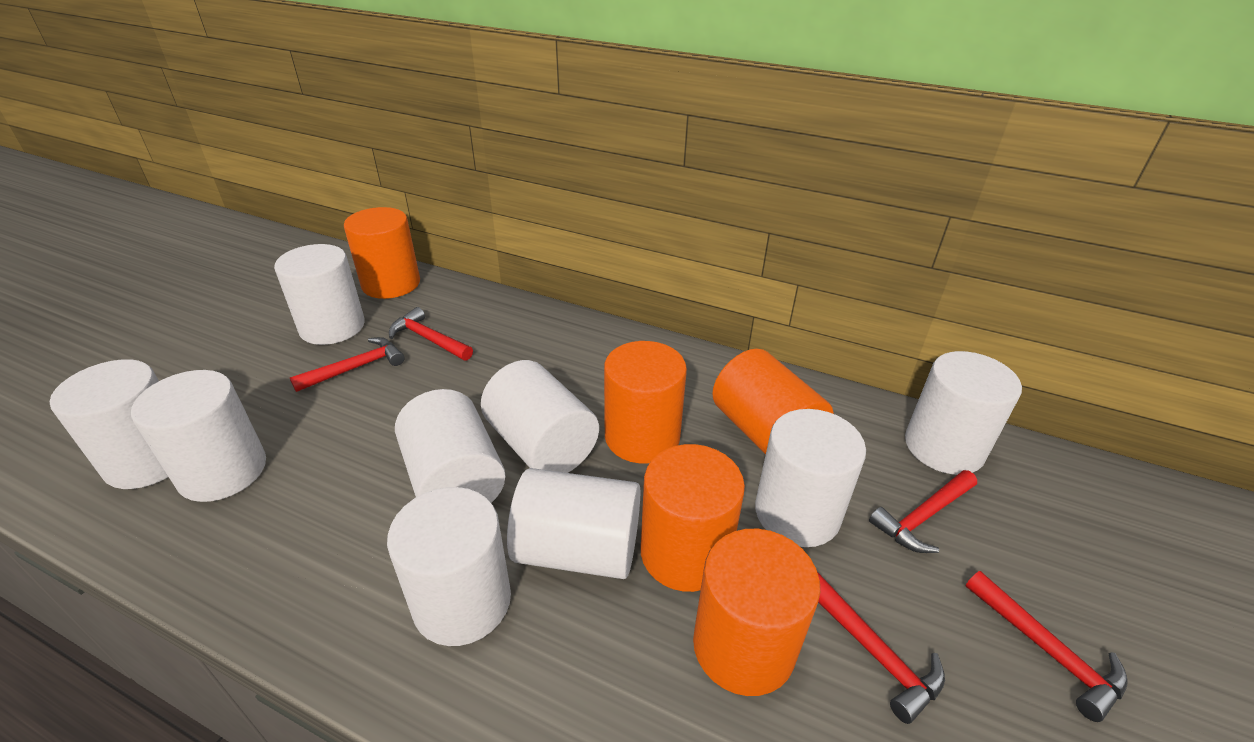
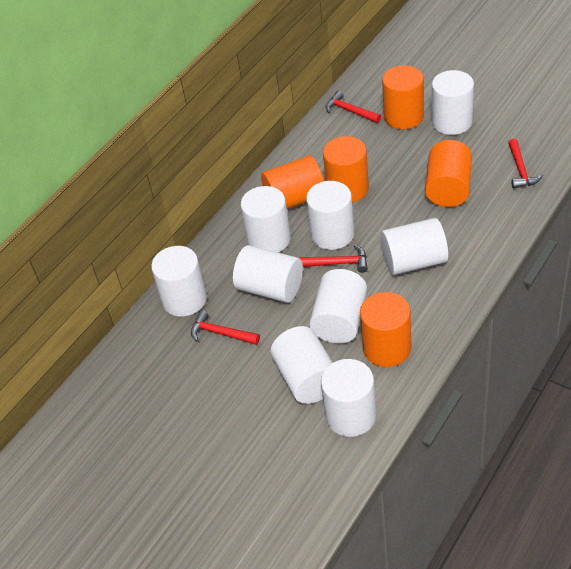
red hammer: 5 -> 4

